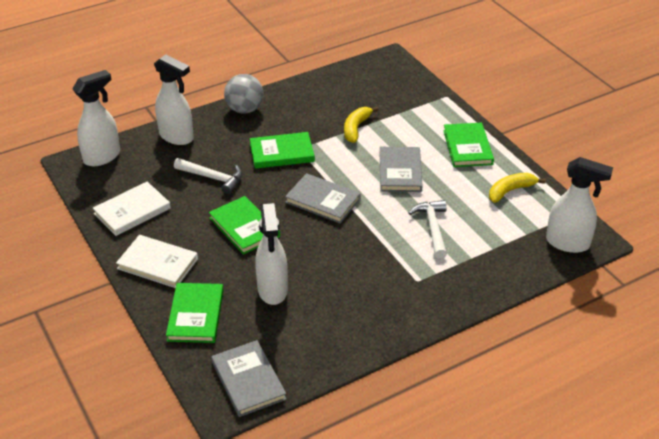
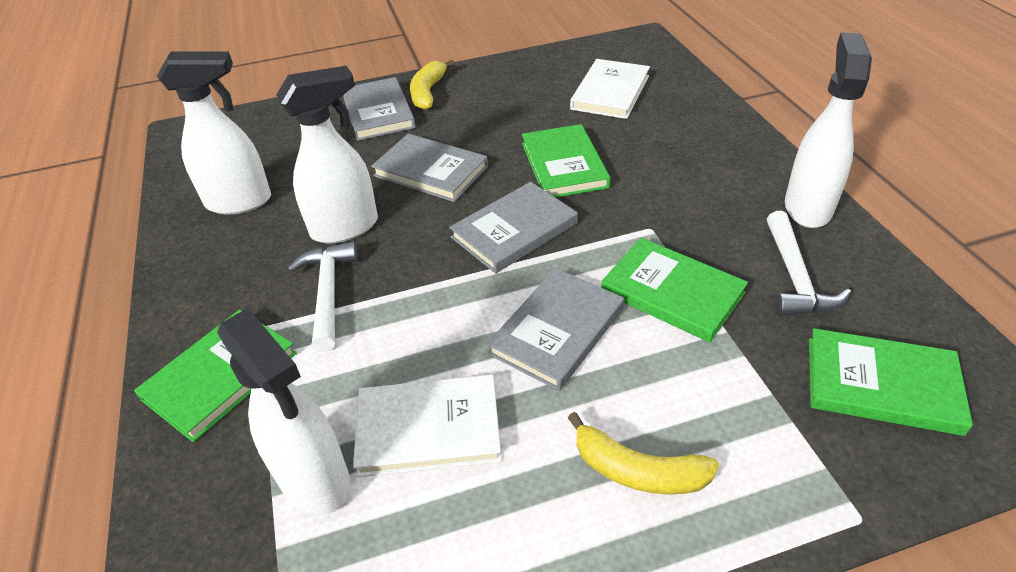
grey ball: 1 -> 0
grey book: 3 -> 4

